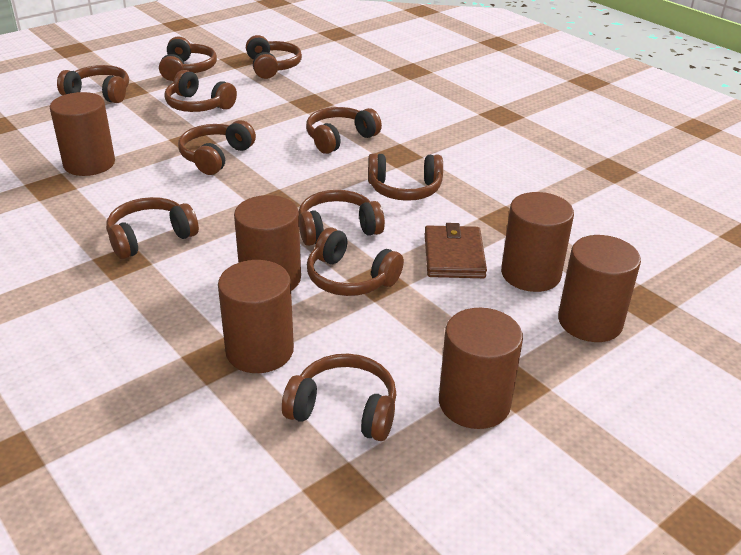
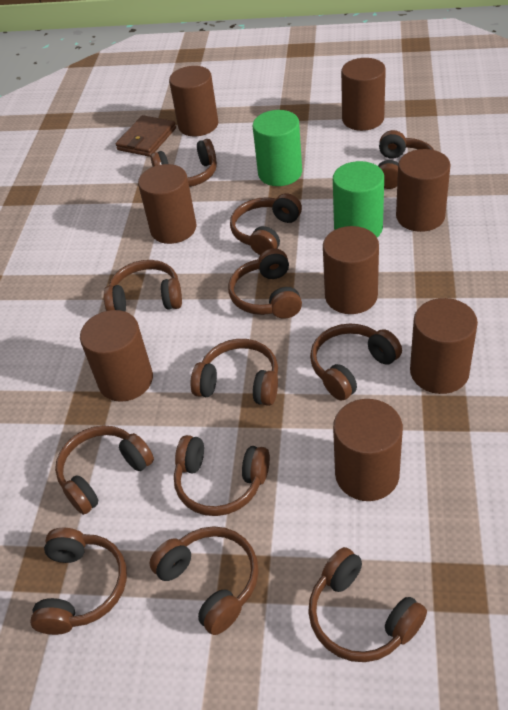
brown cylinder: 6 -> 8
brown headphones: 11 -> 12
green cylinder: 0 -> 2

